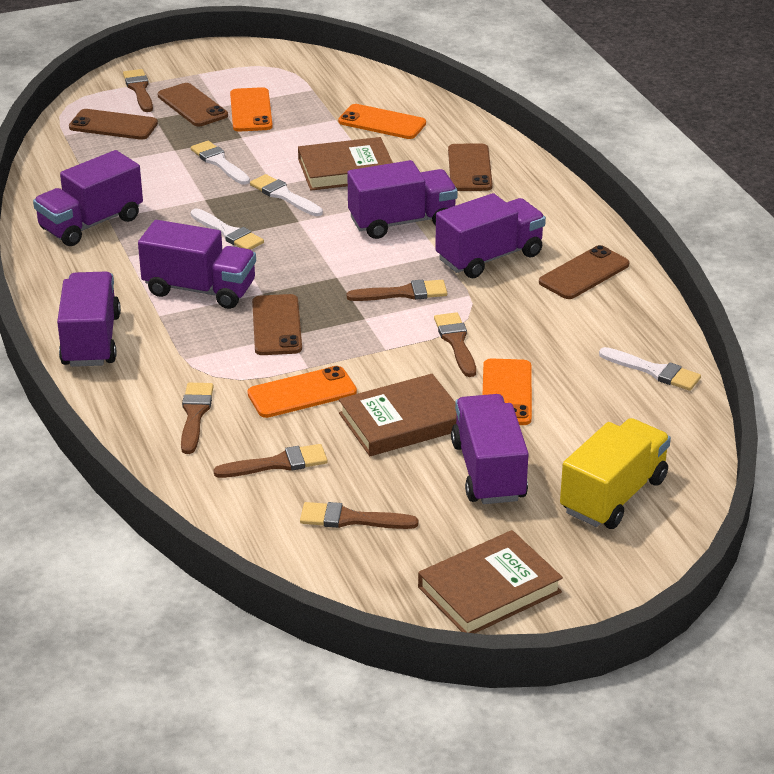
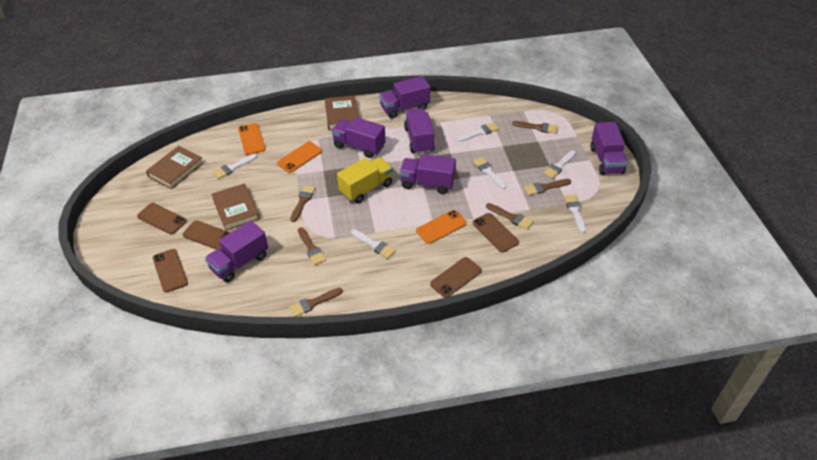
orange phone: 4 -> 3
white brush: 4 -> 6

